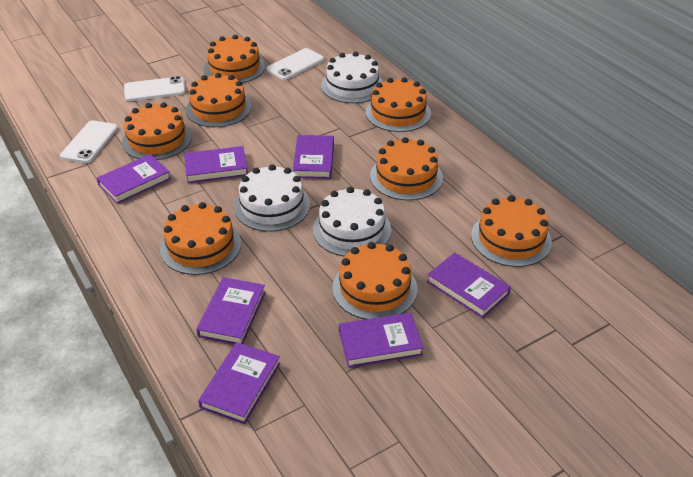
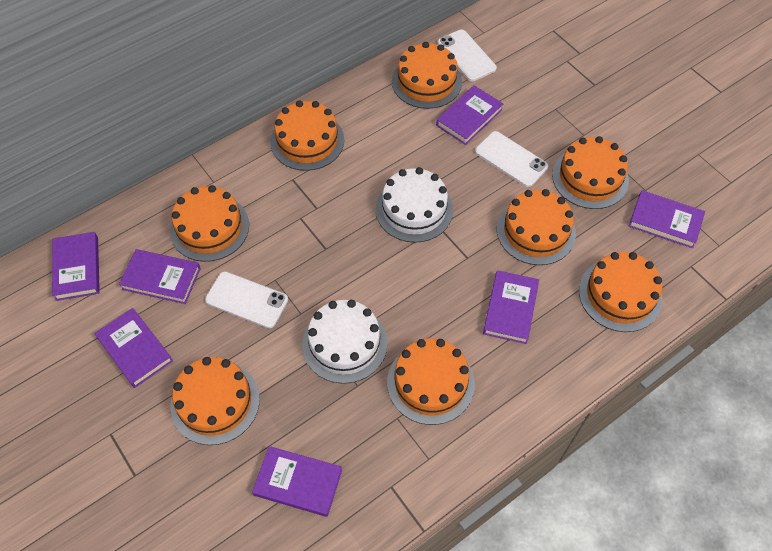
white cake: 3 -> 2

